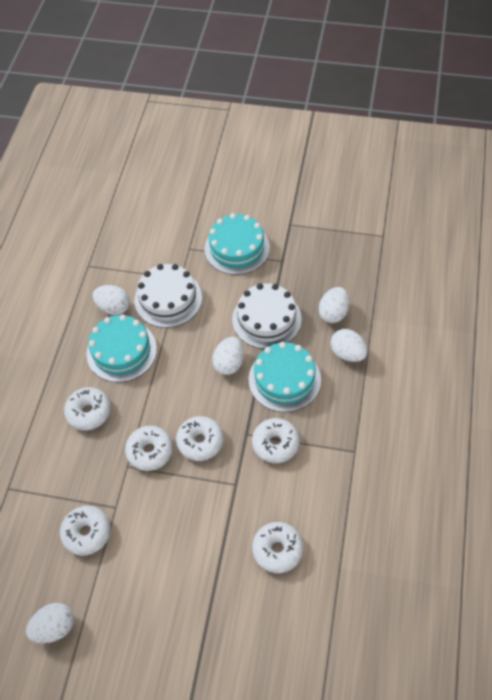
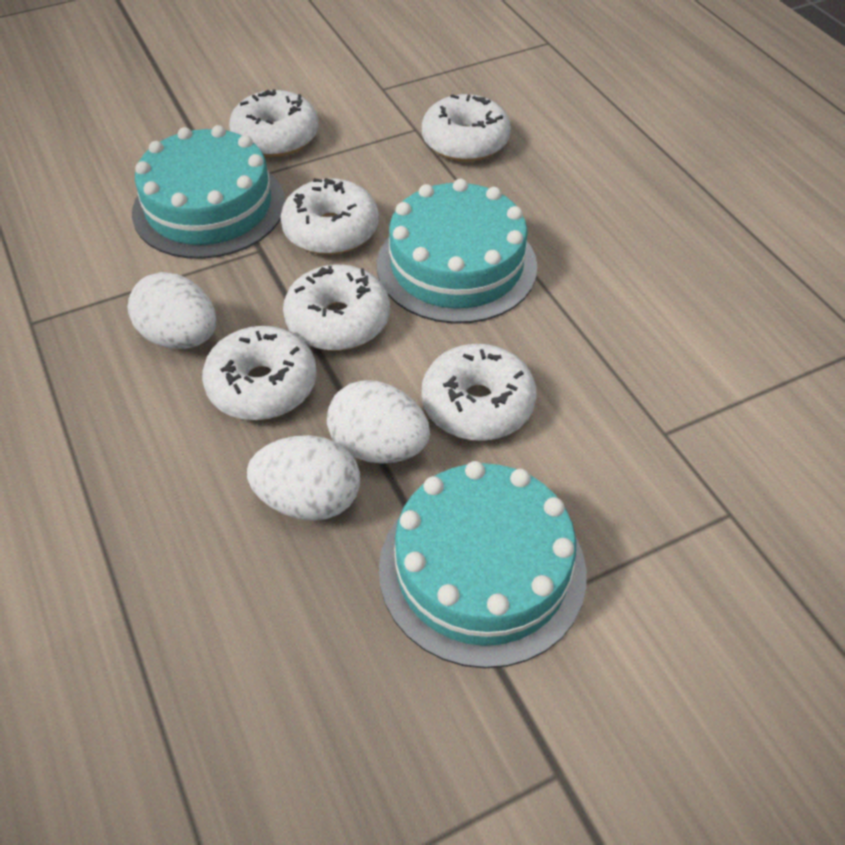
white cake: 2 -> 0
white egg: 5 -> 3

